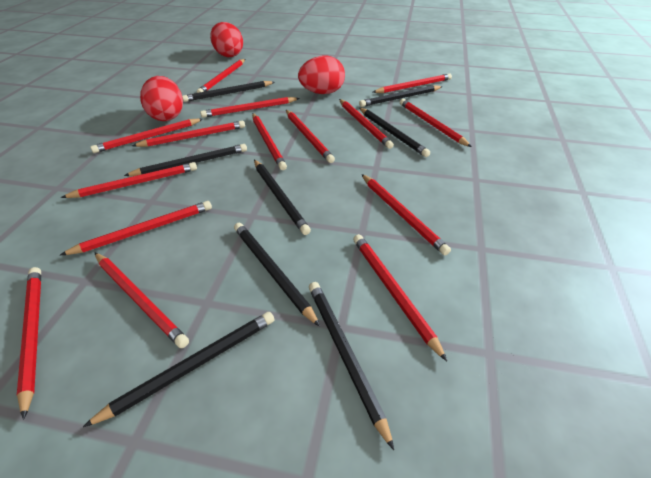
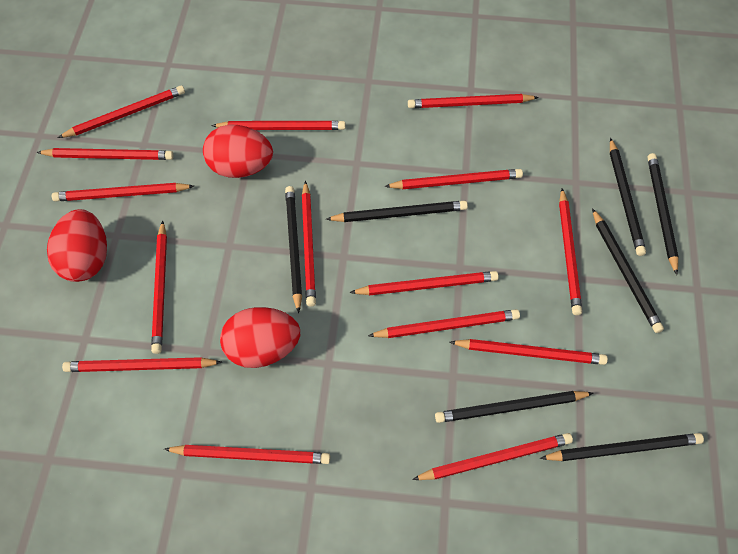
black pencil: 8 -> 7

